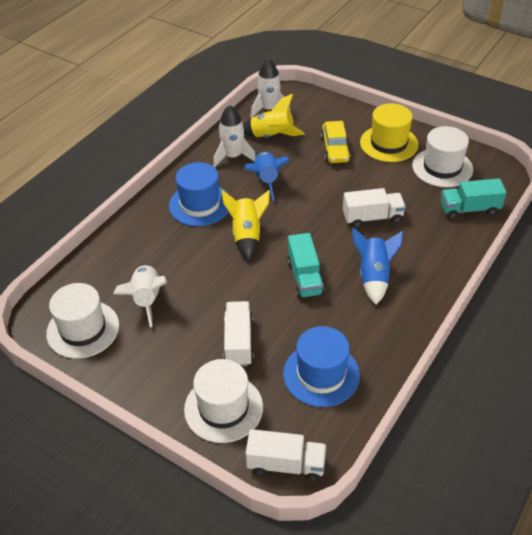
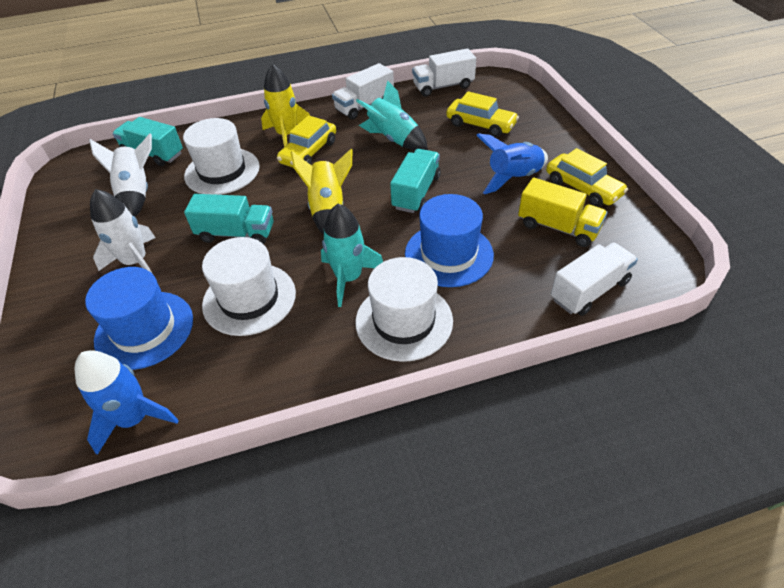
turquoise rocket: 0 -> 2
turquoise truck: 2 -> 3
white rocket: 3 -> 2
yellow car: 1 -> 3
yellow hat: 1 -> 0
yellow truck: 0 -> 1

